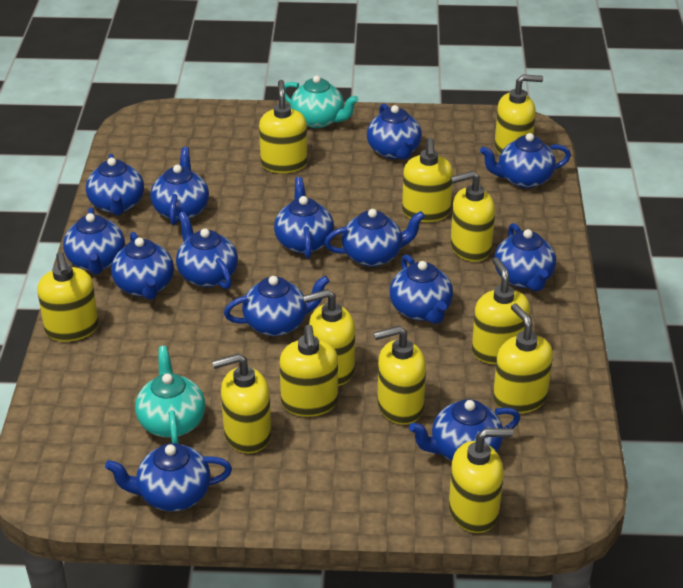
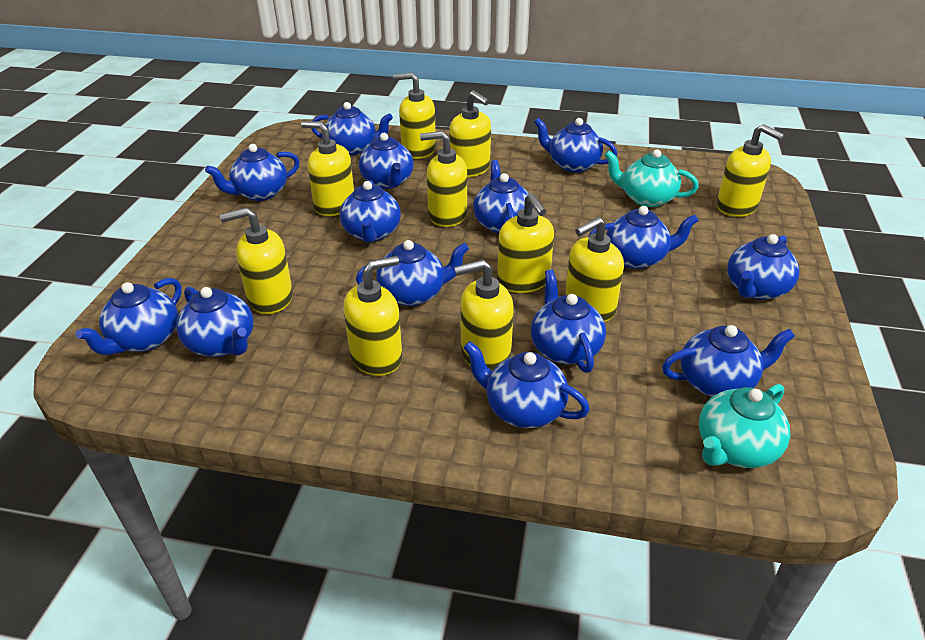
yellow soap dispenser: 12 -> 10

